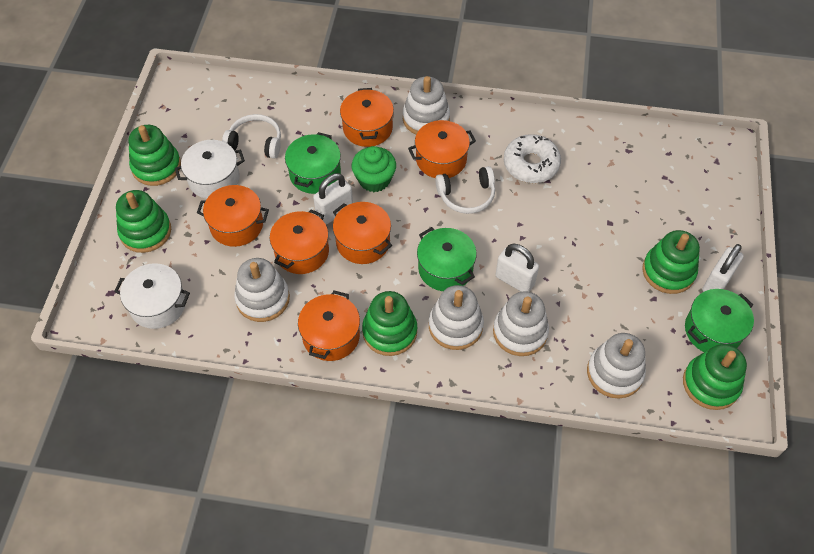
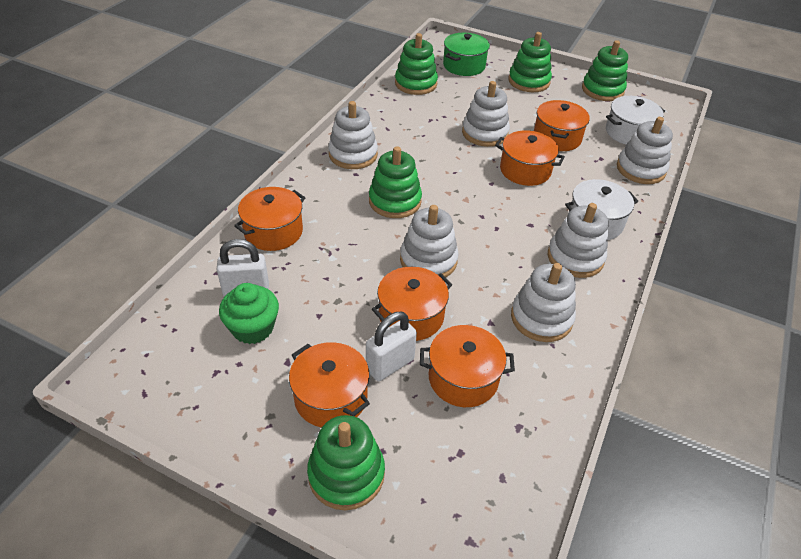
green pot: 3 -> 1
white donut: 1 -> 0
white headphones: 2 -> 0
white padlock: 3 -> 2
white stacking toy: 5 -> 6

